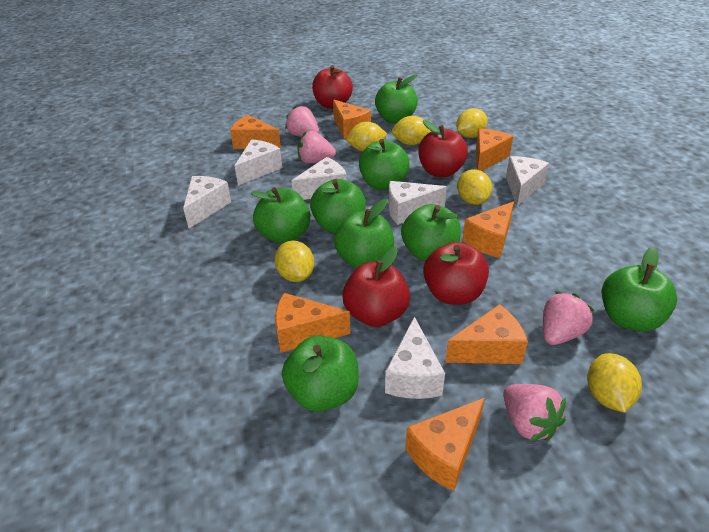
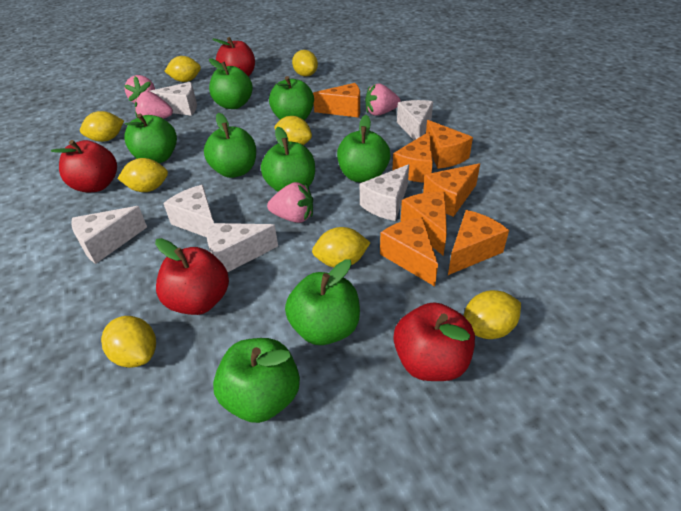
yellow lemon: 6 -> 8

